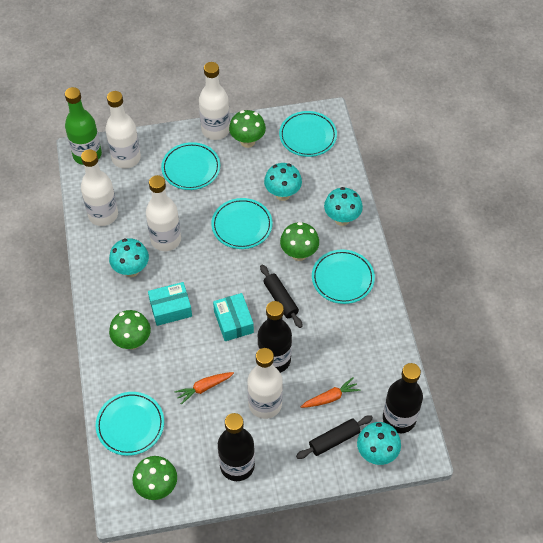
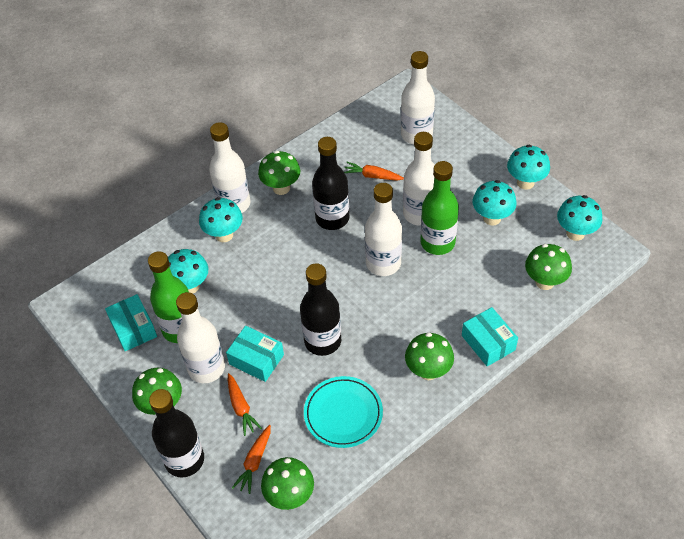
black rolling pin: 2 -> 0
green bottle: 1 -> 2
green mushroom: 4 -> 5
orange carrot: 2 -> 3
turquoise box: 2 -> 3
turquoise mushroom: 4 -> 5
turquoise plate: 5 -> 1

